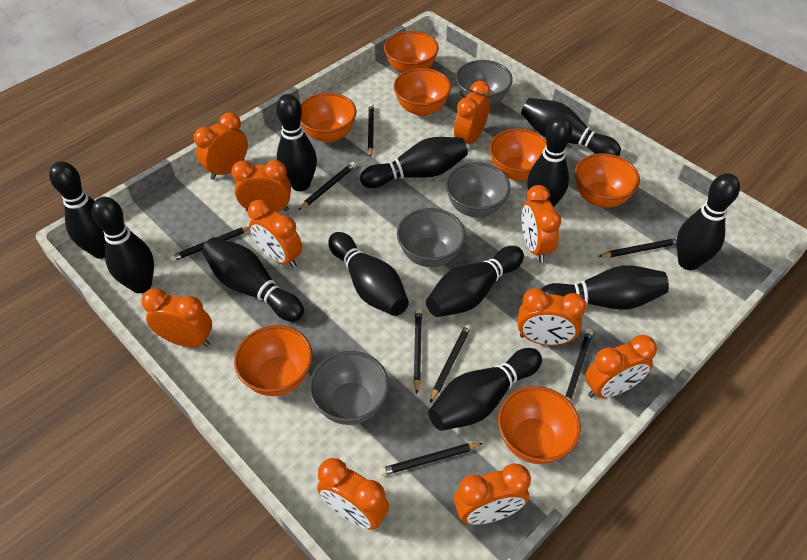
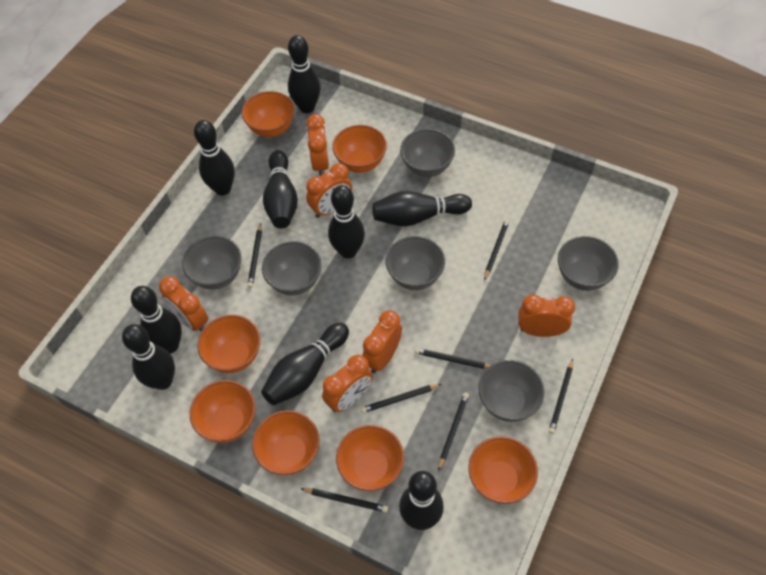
black bowling pin: 12 -> 9
black pencil: 8 -> 7
grey bowl: 4 -> 6
orange clock: 10 -> 6

